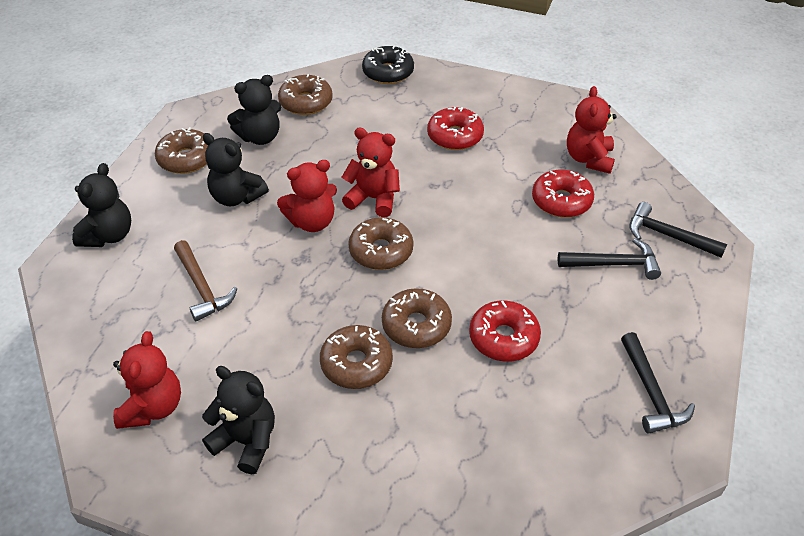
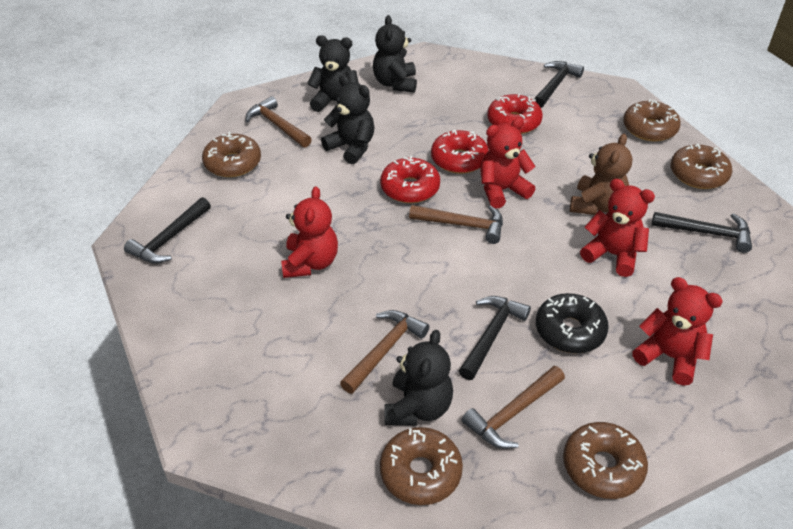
black hammer: 3 -> 4
brown hammer: 1 -> 4
brown teddy bear: 0 -> 1

